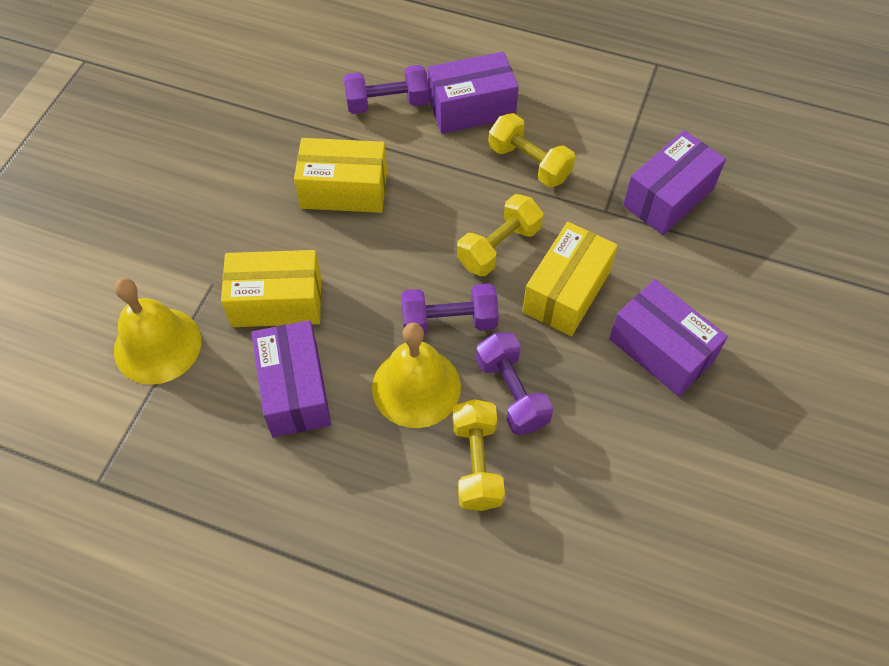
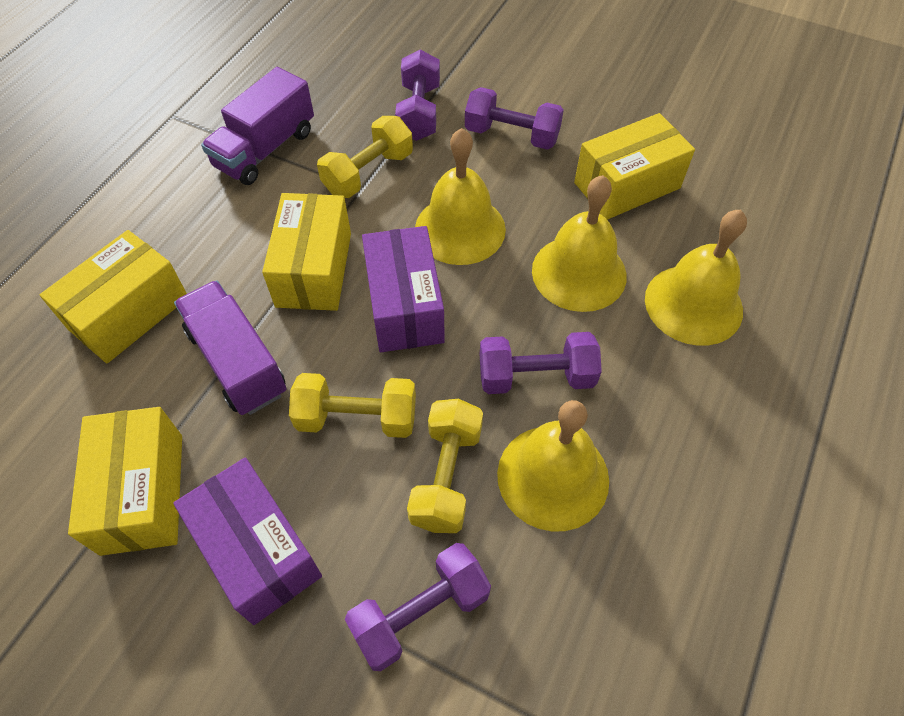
purple box: 4 -> 2
purple dumbbell: 3 -> 4
purple truck: 0 -> 2
yellow bell: 2 -> 4
yellow box: 3 -> 4

